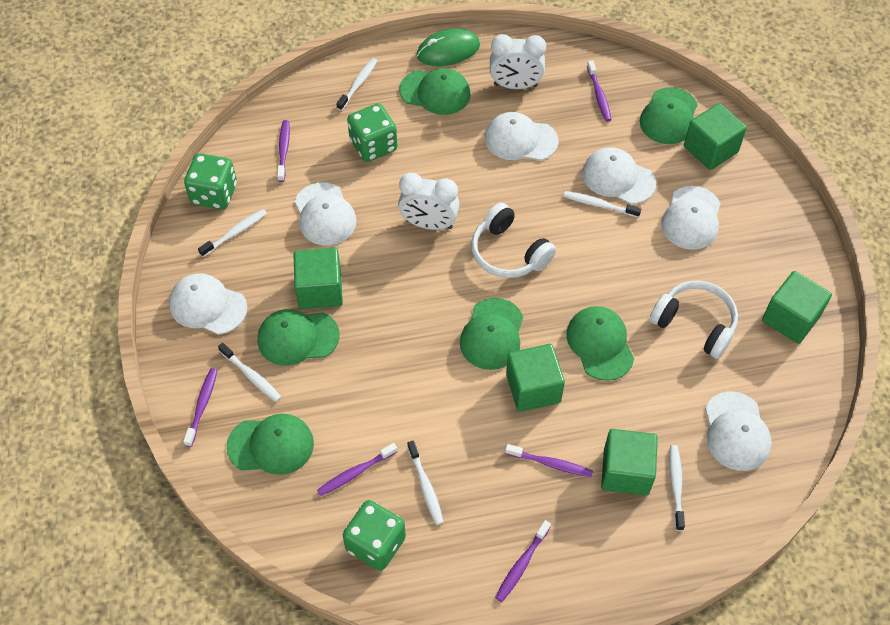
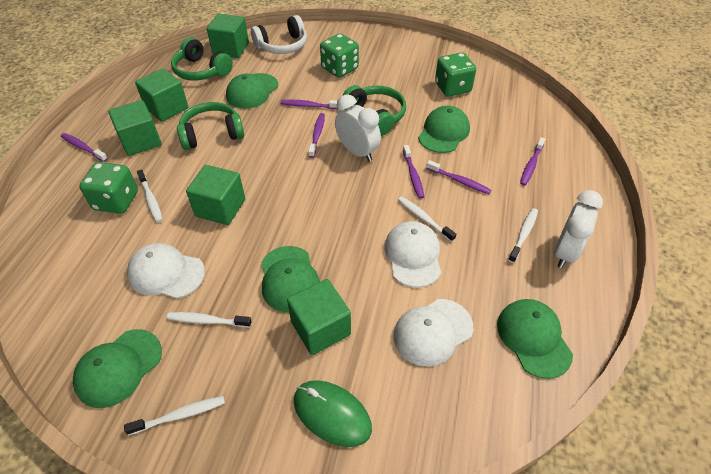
green cap: 6 -> 5
green headphones: 0 -> 3
white cap: 6 -> 3
white headphones: 2 -> 1
white toothbrush: 6 -> 5

